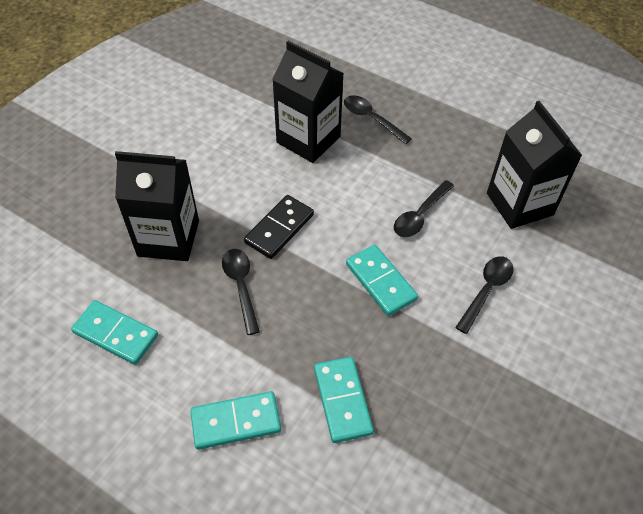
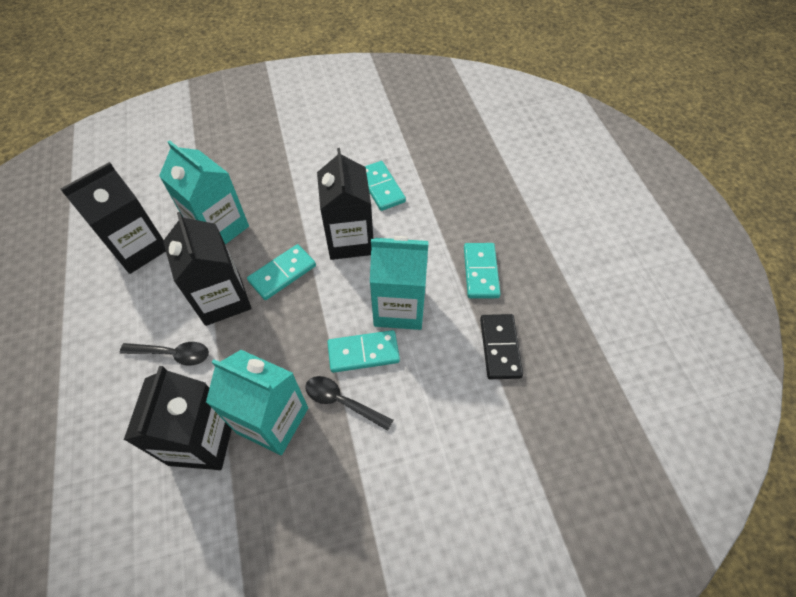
black carton: 3 -> 4
black spoon: 4 -> 2
turquoise carton: 0 -> 3

